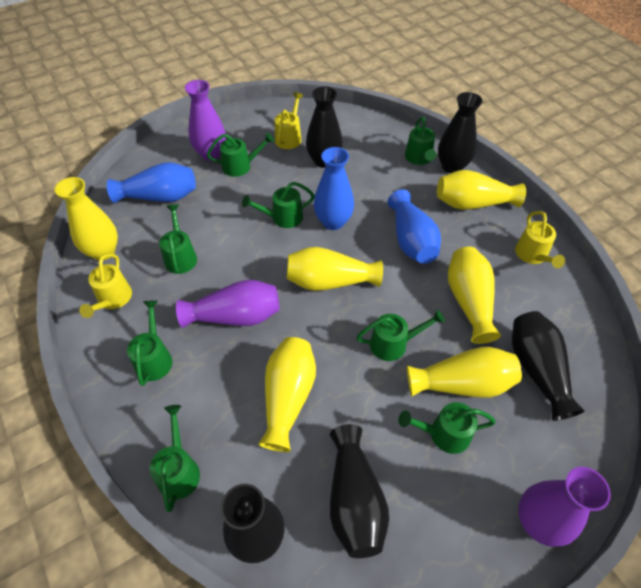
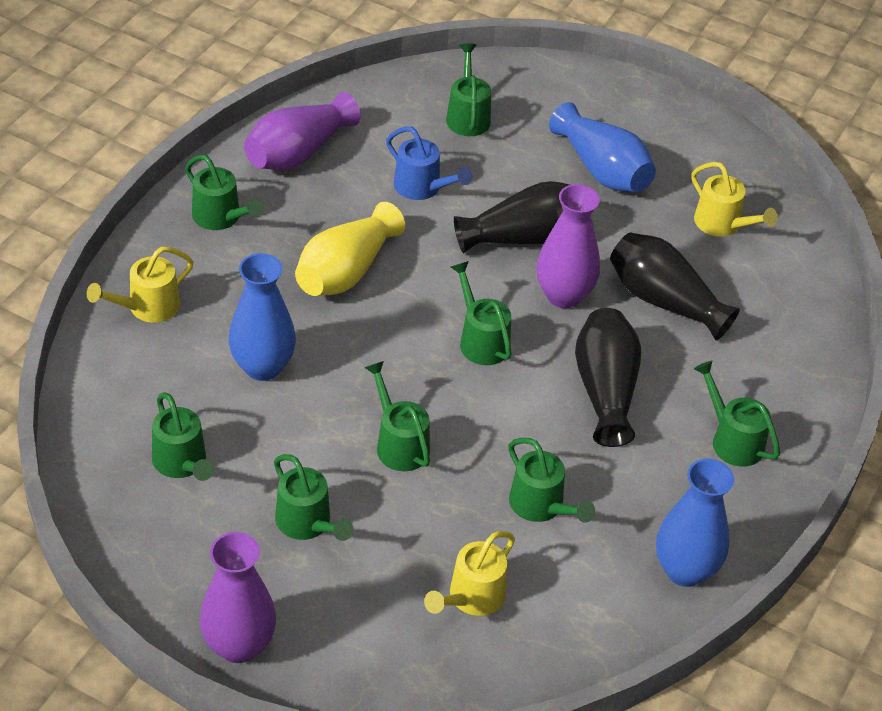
black vase: 5 -> 3
blue watering can: 0 -> 1
yellow vase: 6 -> 1

